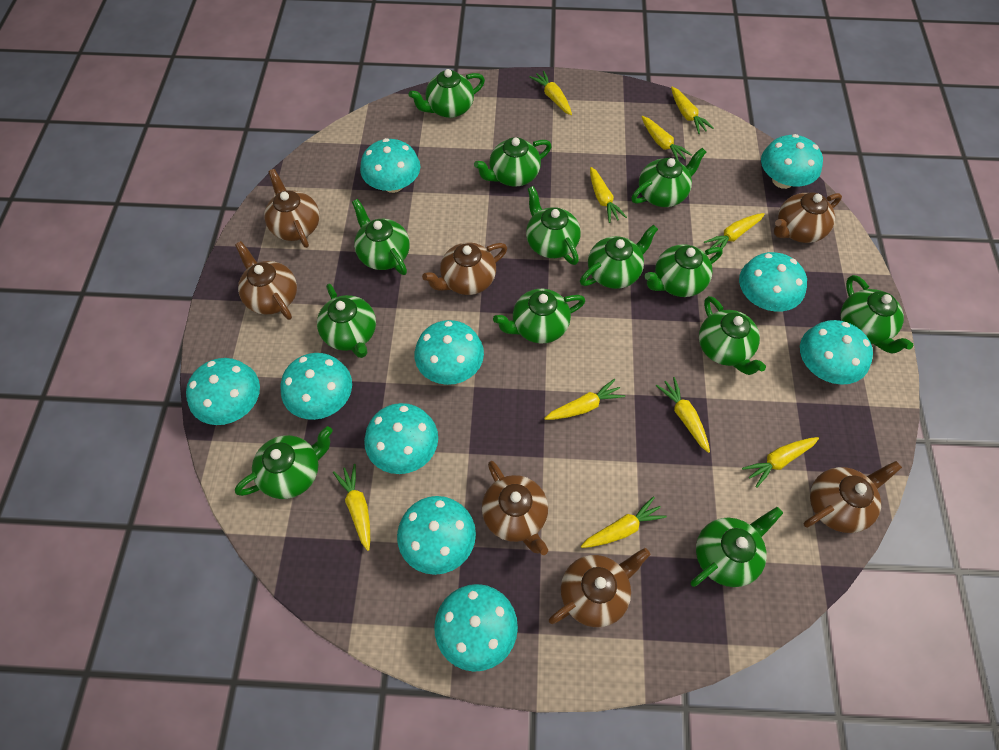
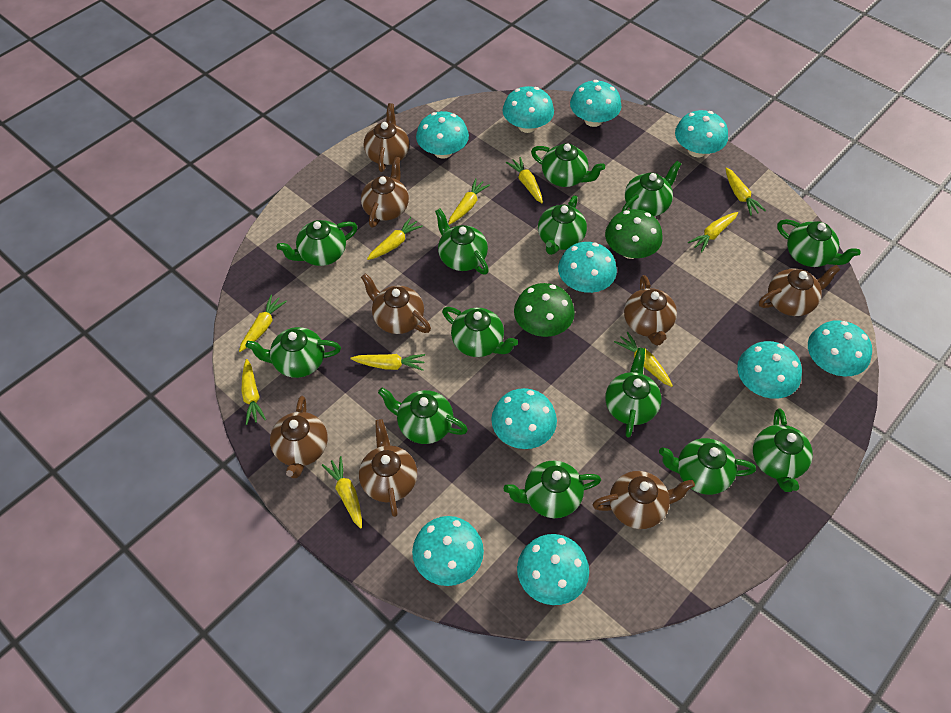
brown teapot: 7 -> 8
green mushroom: 0 -> 2

